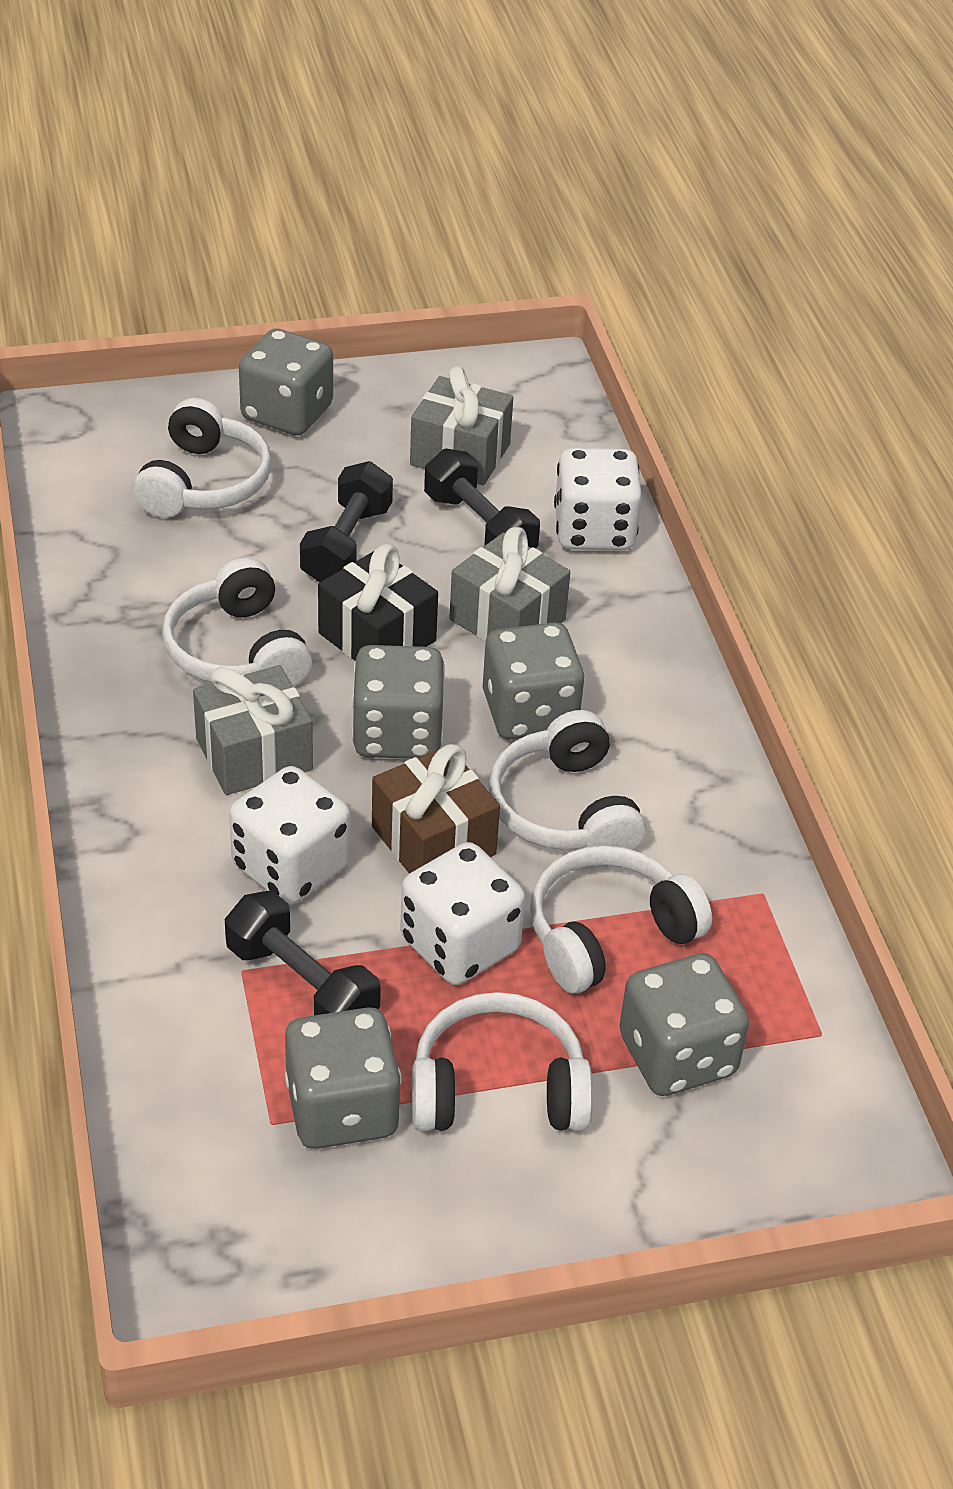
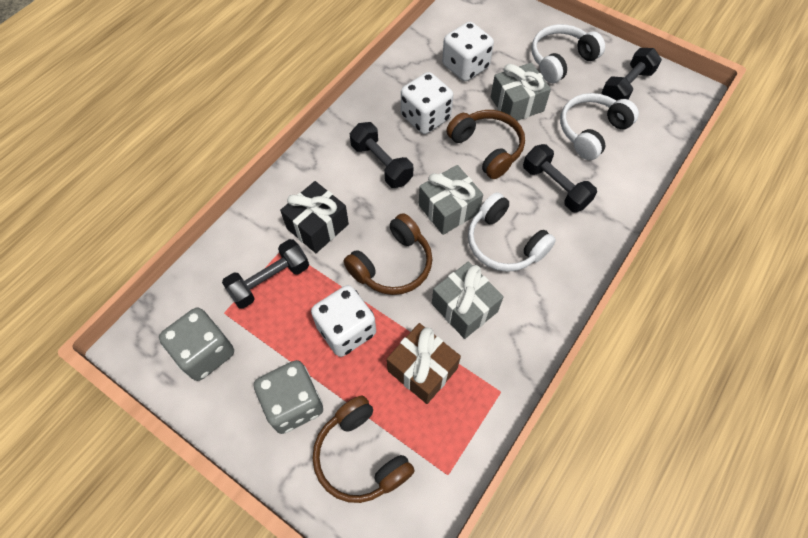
black dumbbell: 3 -> 4
brown headphones: 0 -> 3
grey dice: 5 -> 2
white headphones: 5 -> 3

